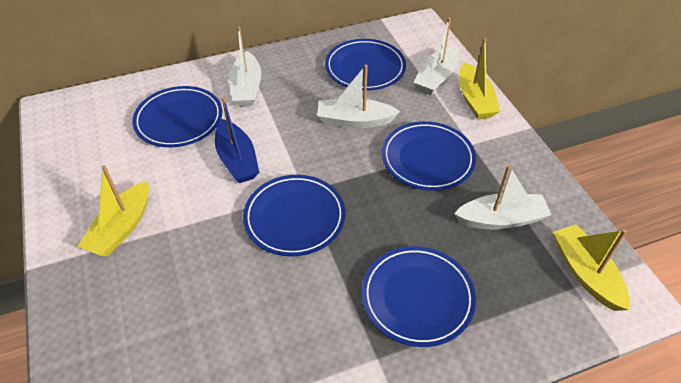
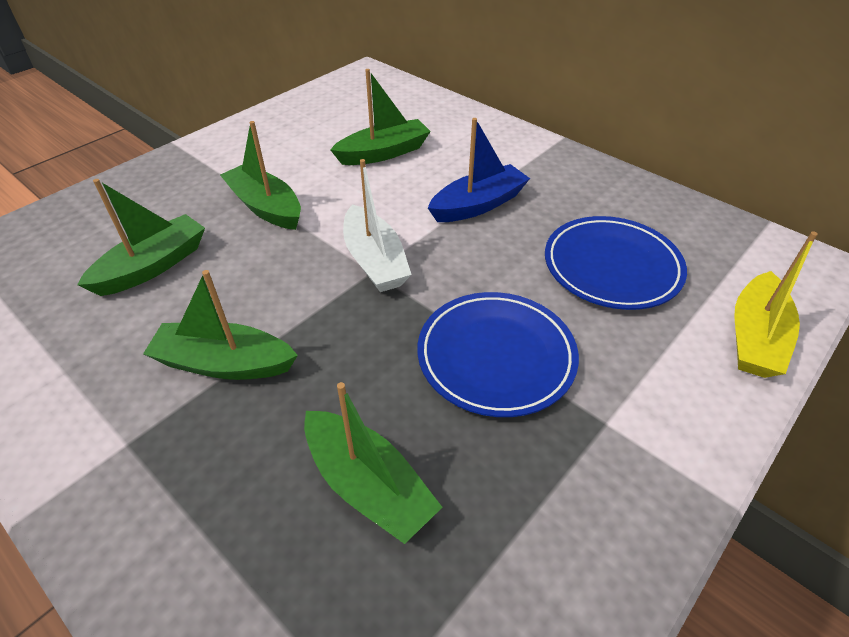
blue plate: 5 -> 2
green boat: 0 -> 5
white boat: 4 -> 1
yellow boat: 3 -> 1

